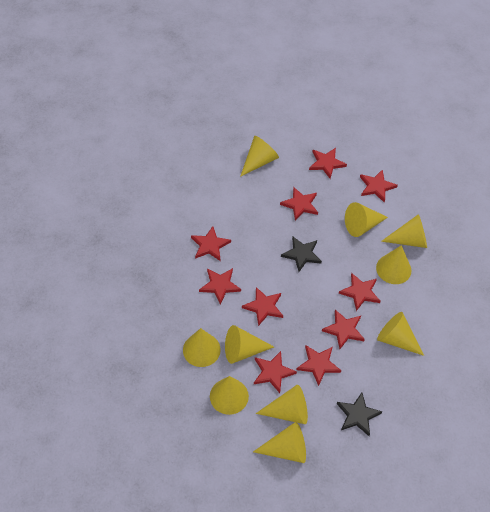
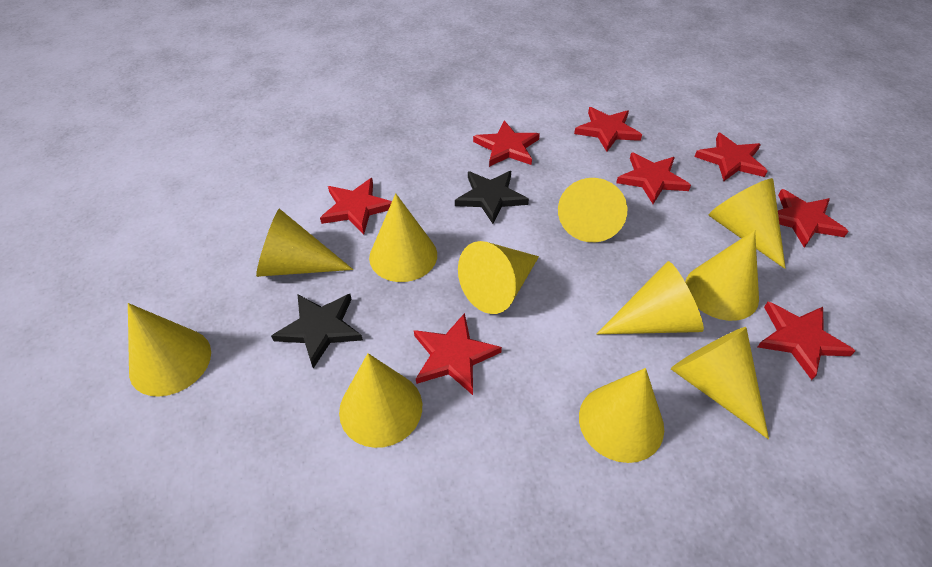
red star: 10 -> 8
yellow cone: 10 -> 11

